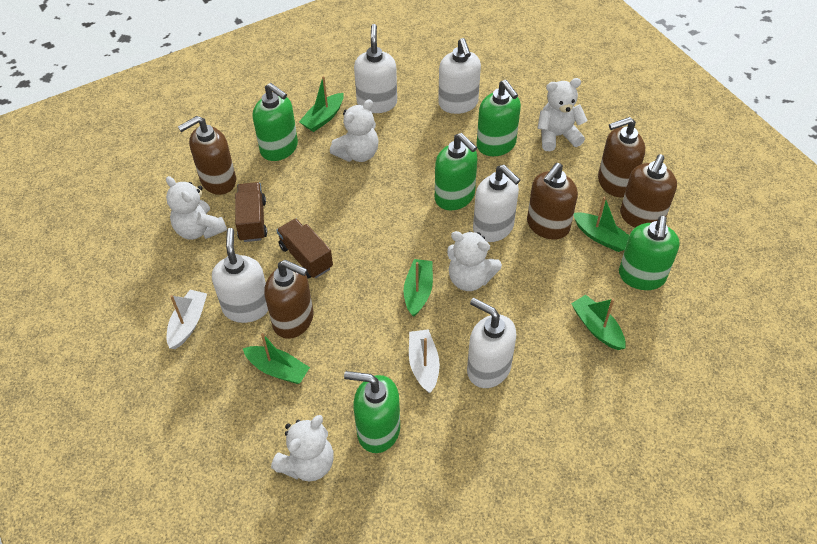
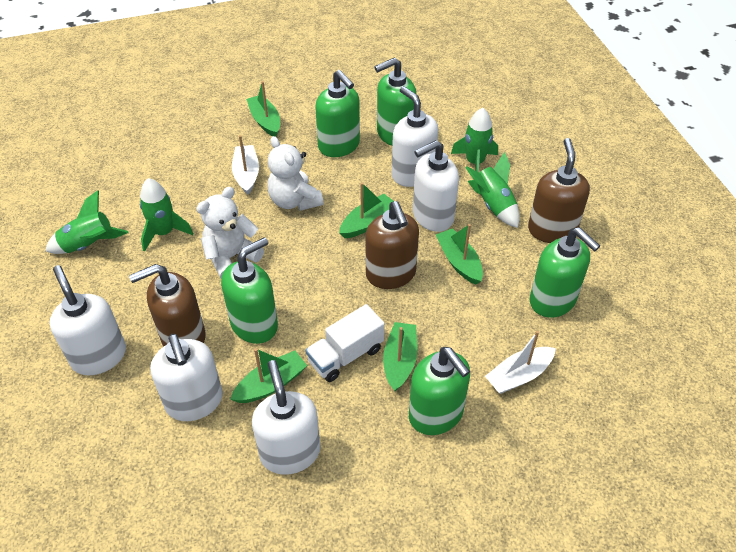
brown soap dispenser: 5 -> 3
brown truck: 2 -> 0
green rocket: 0 -> 4
white teddy bear: 5 -> 2
white truck: 0 -> 1

